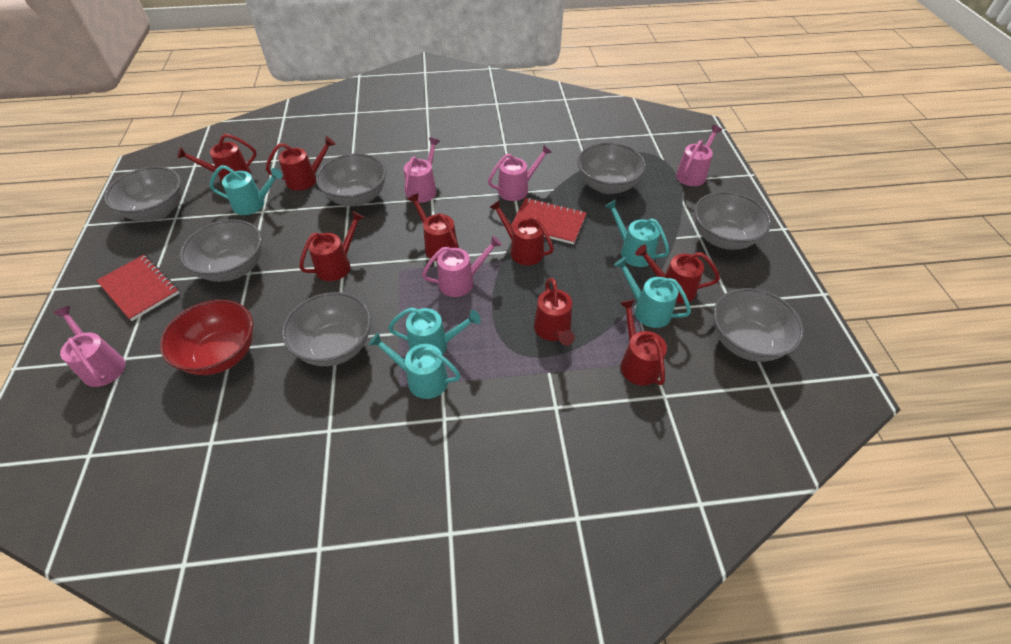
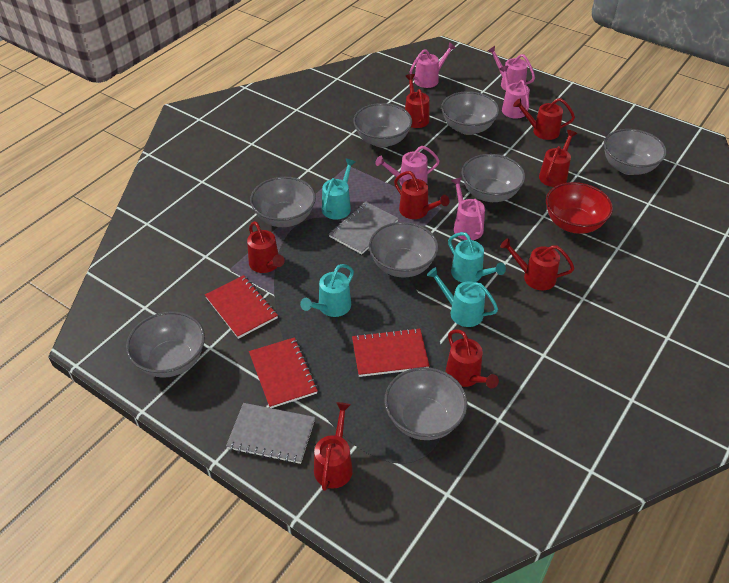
grey bowl: 7 -> 8
grey notebook: 0 -> 2
red notebook: 2 -> 3
turquoise watering can: 5 -> 4

